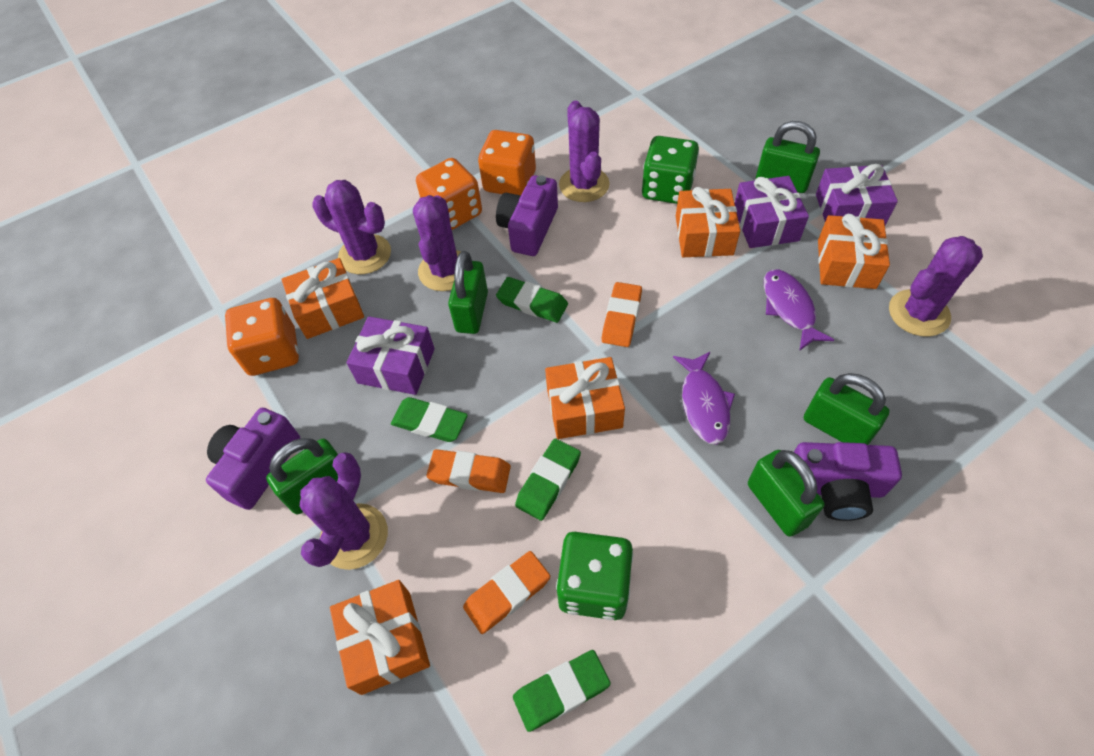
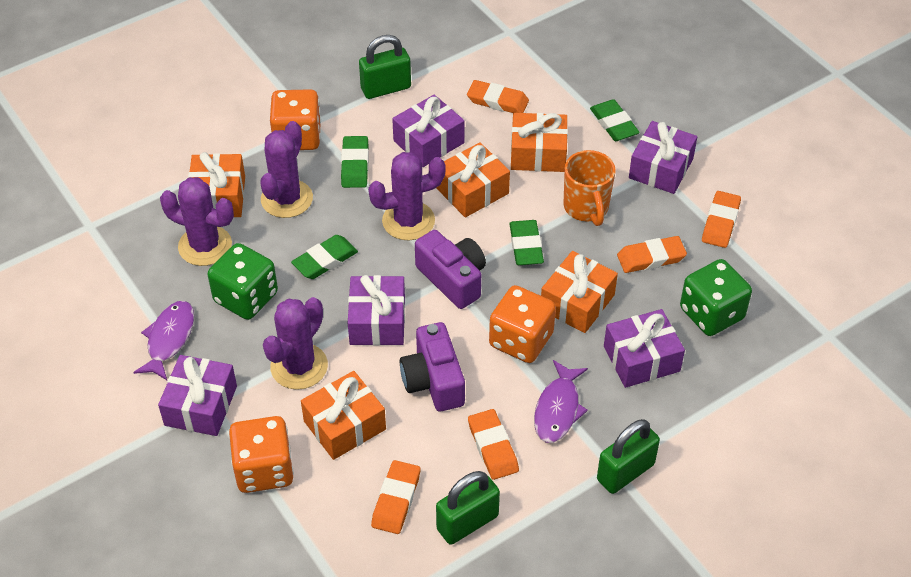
green padlock: 5 -> 3
orange eraser: 3 -> 5
orange mug: 0 -> 1
purple cactus: 5 -> 4
purple camera: 3 -> 2
purple gift: 3 -> 5

